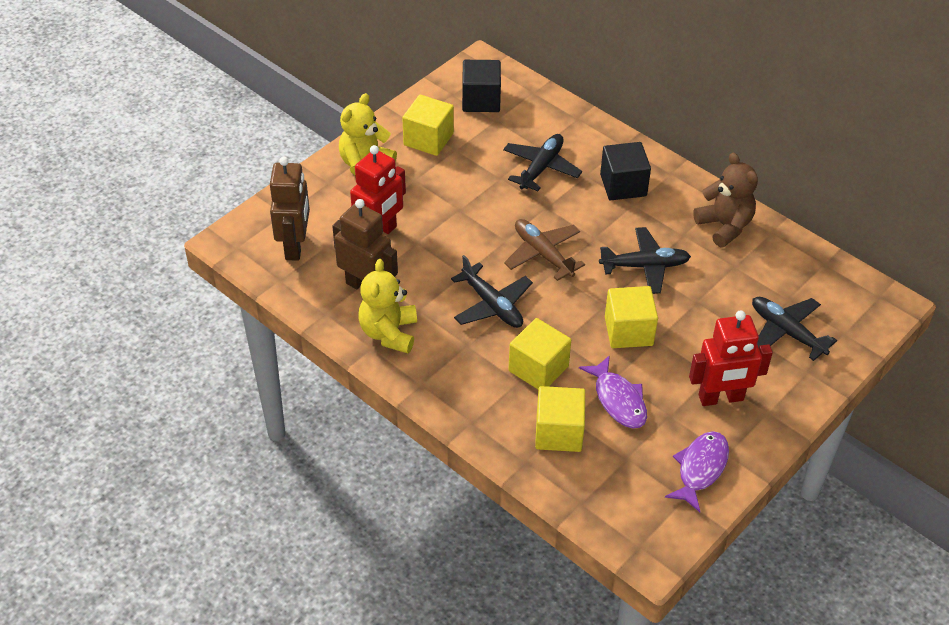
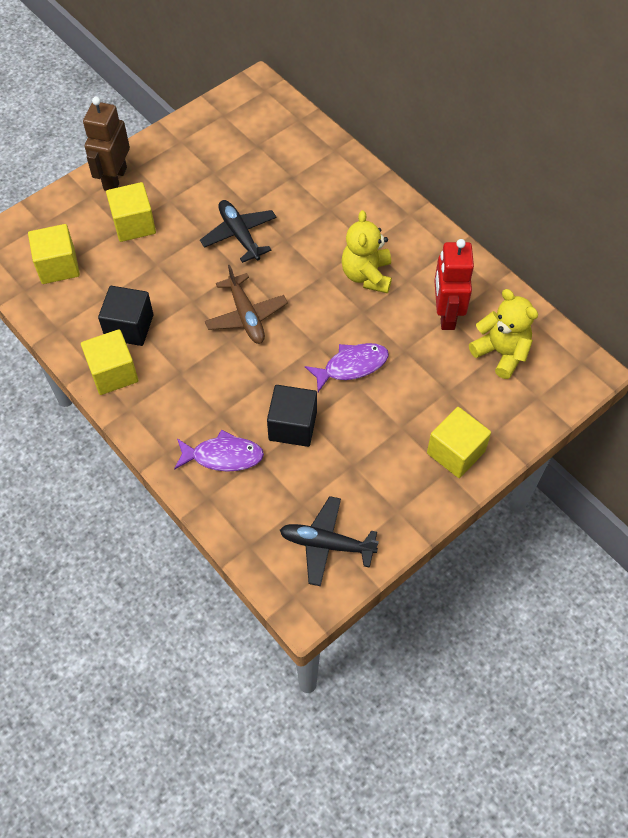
black plane: 4 -> 2
brown robot: 2 -> 1
brown teddy bear: 1 -> 0
red robot: 2 -> 1

